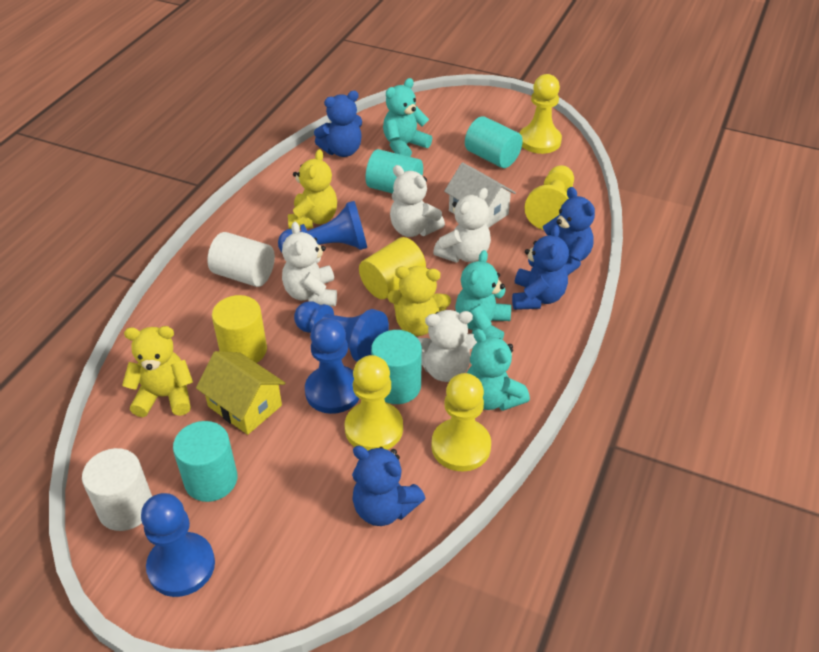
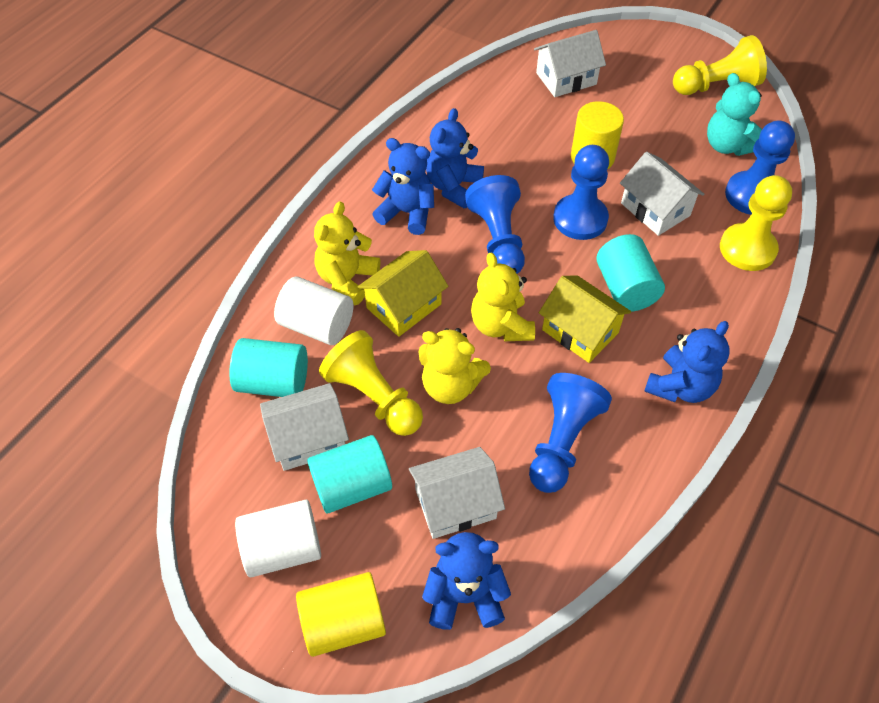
turquoise cylinder: 4 -> 3
turquoise teddy bear: 3 -> 1
white house: 1 -> 4
white teddy bear: 4 -> 0
yellow house: 1 -> 2
yellow pawn: 4 -> 3

